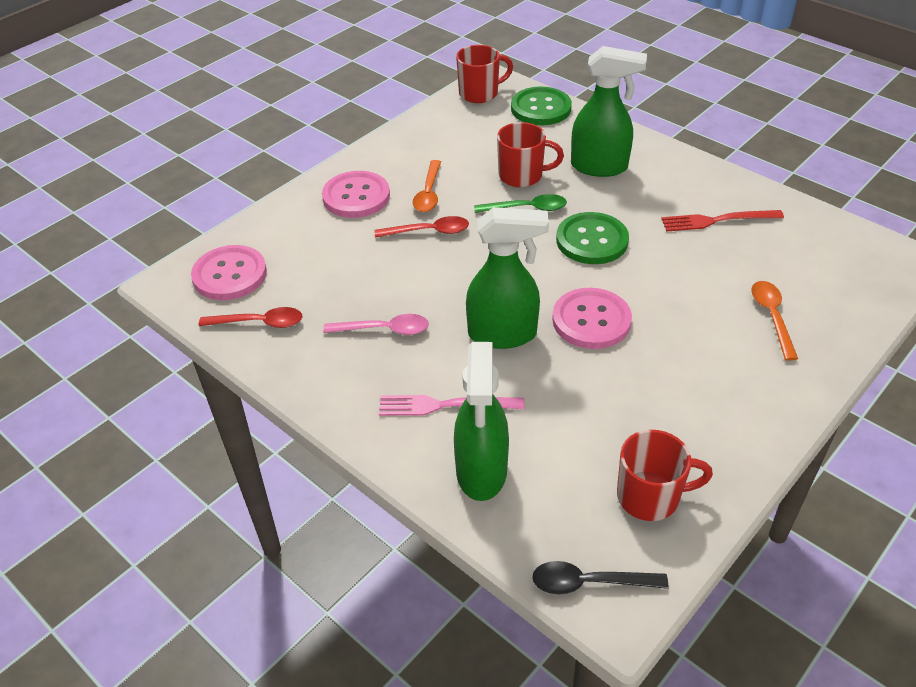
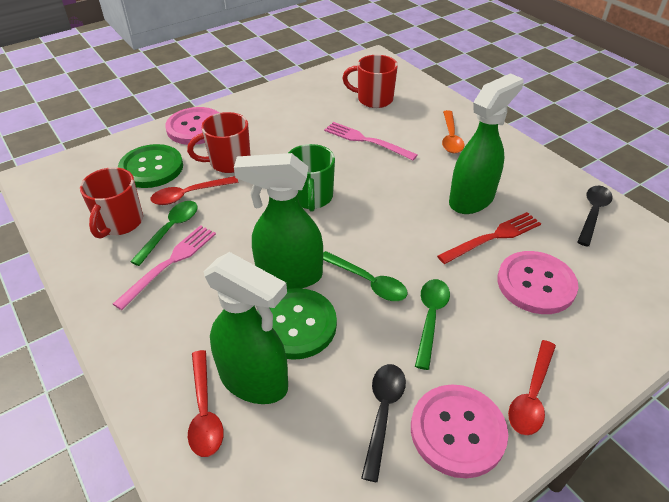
black spoon: 1 -> 2
green mug: 0 -> 1
green spoon: 1 -> 3
orange spoon: 2 -> 1
pink fork: 1 -> 2
pink spoon: 1 -> 0
red spoon: 2 -> 3

